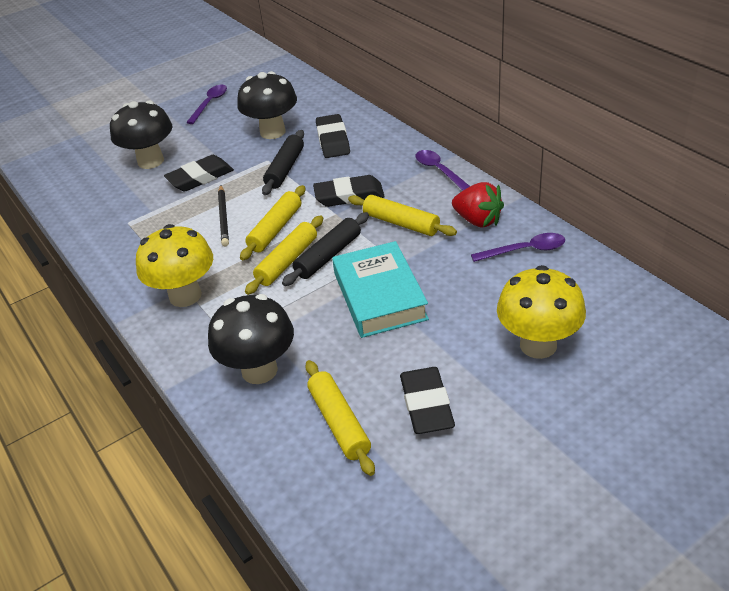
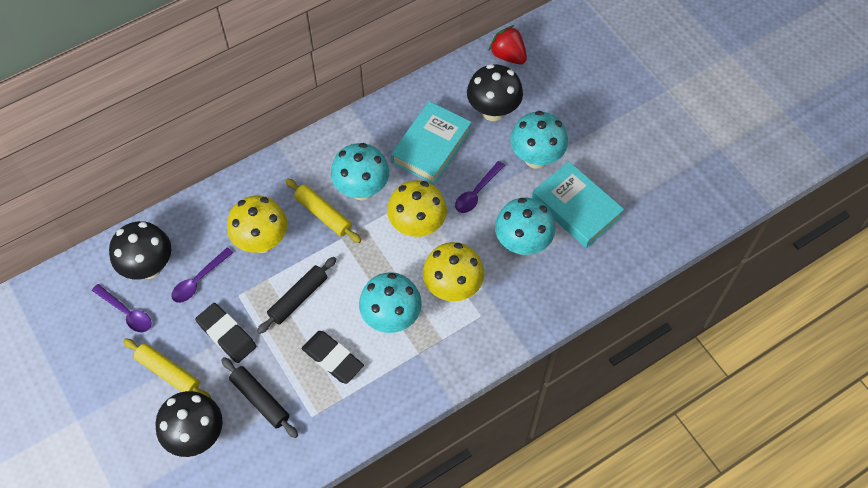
black eraser: 4 -> 2
black pencil: 1 -> 0
turquoise book: 1 -> 2
turquoise mushroom: 0 -> 4
yellow mushroom: 2 -> 3
yellow rolling pin: 4 -> 2

